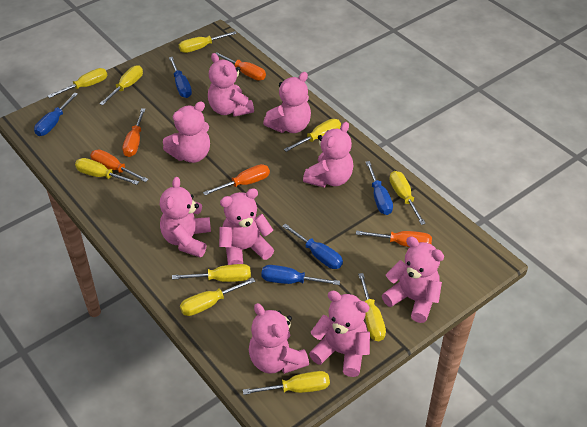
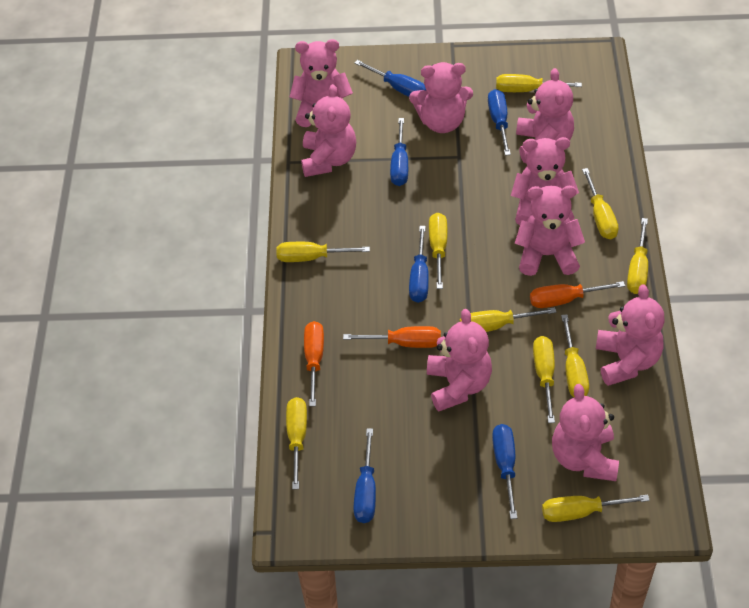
blue screwdriver: 5 -> 6
orange screwdriver: 5 -> 3

